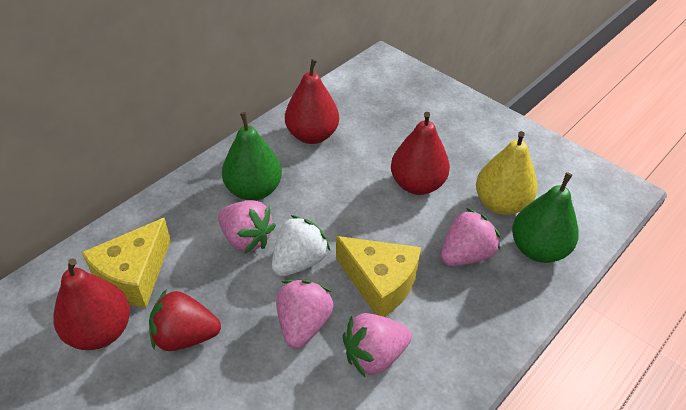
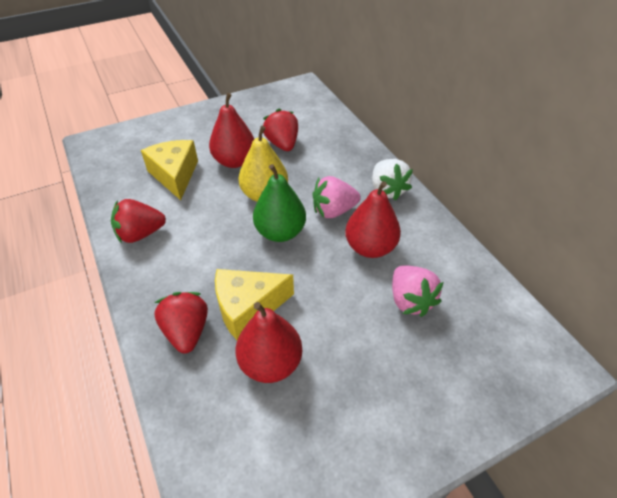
green pear: 2 -> 1
pink strawberry: 4 -> 2
red strawberry: 1 -> 3

